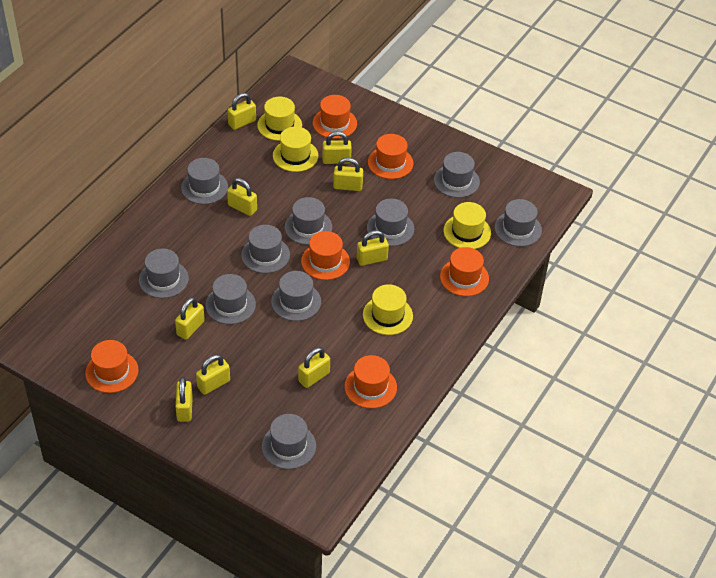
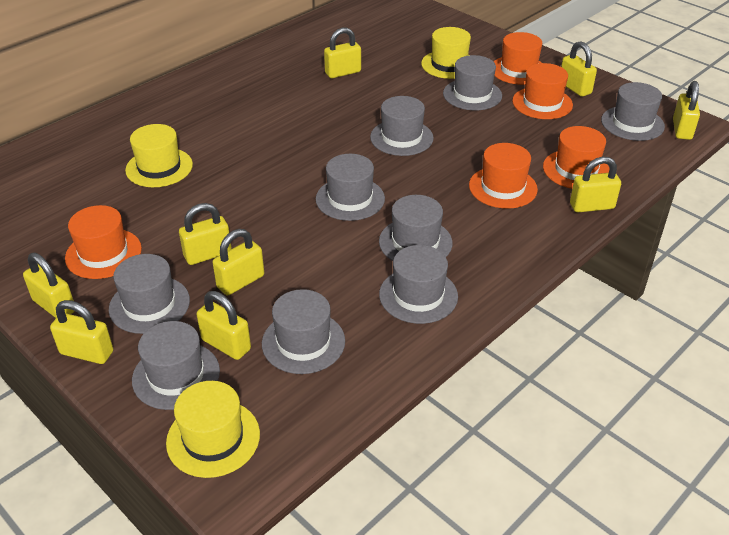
grey hat: 10 -> 9
orange hat: 6 -> 5
yellow hat: 4 -> 3

